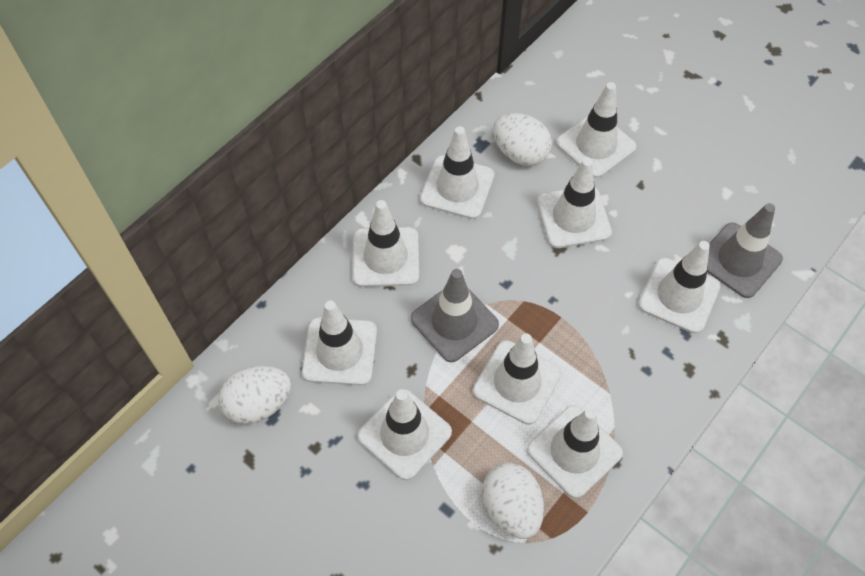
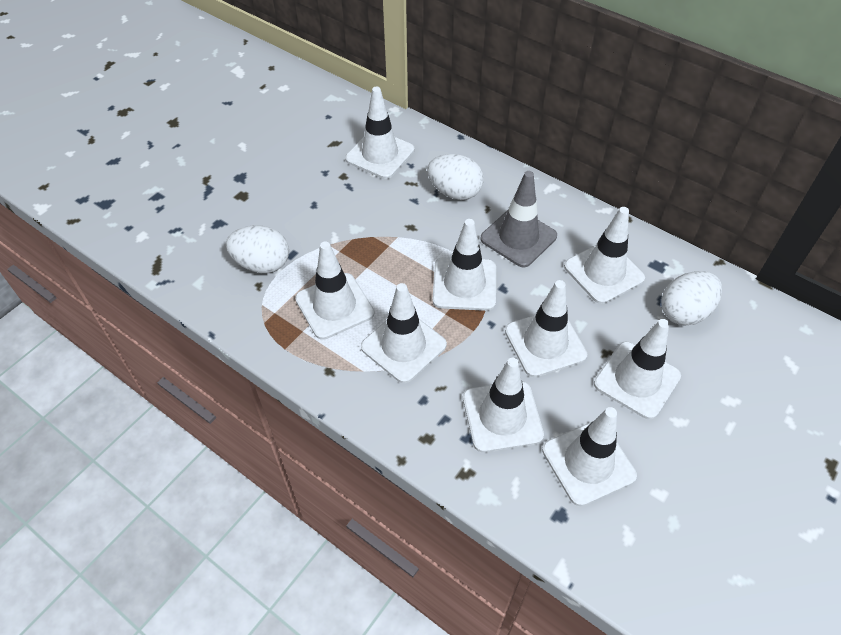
grey traffic cone: 2 -> 1

